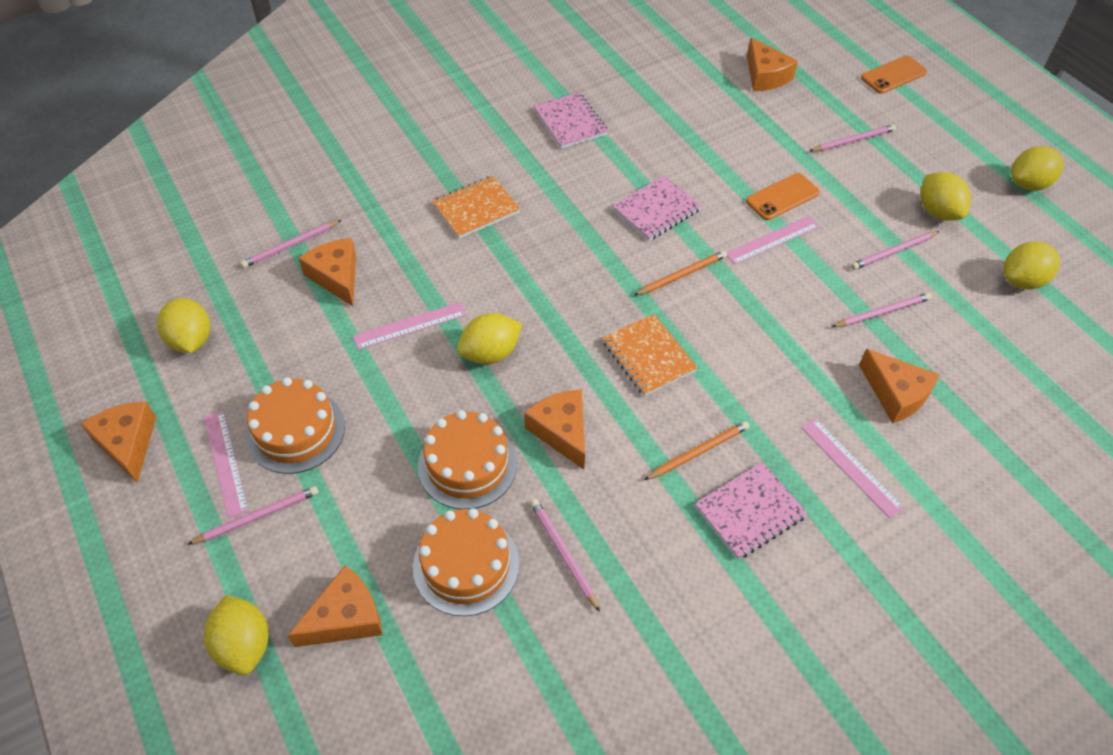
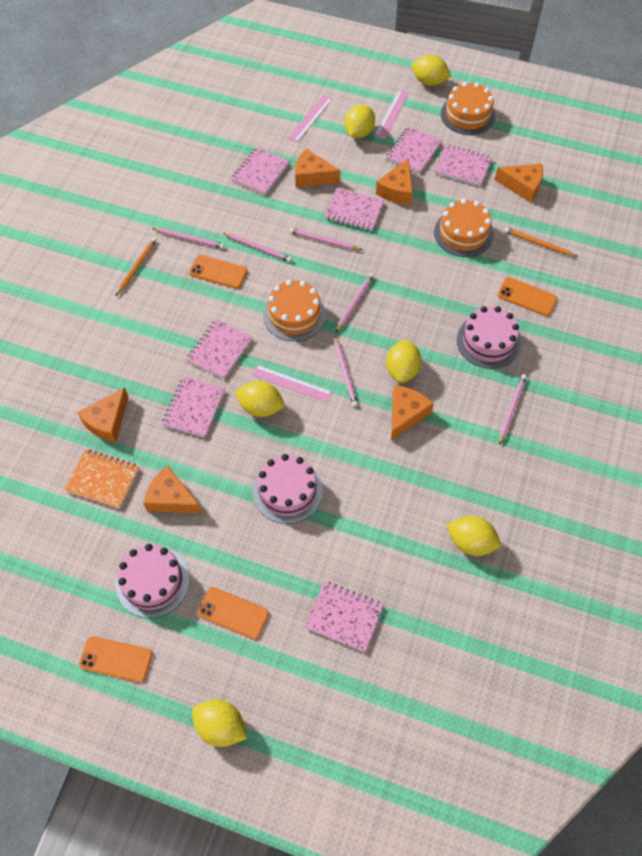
orange notebook: 2 -> 1
orange phone: 2 -> 4
pink cake: 0 -> 3
pink notebook: 3 -> 7
pink ruler: 4 -> 3

